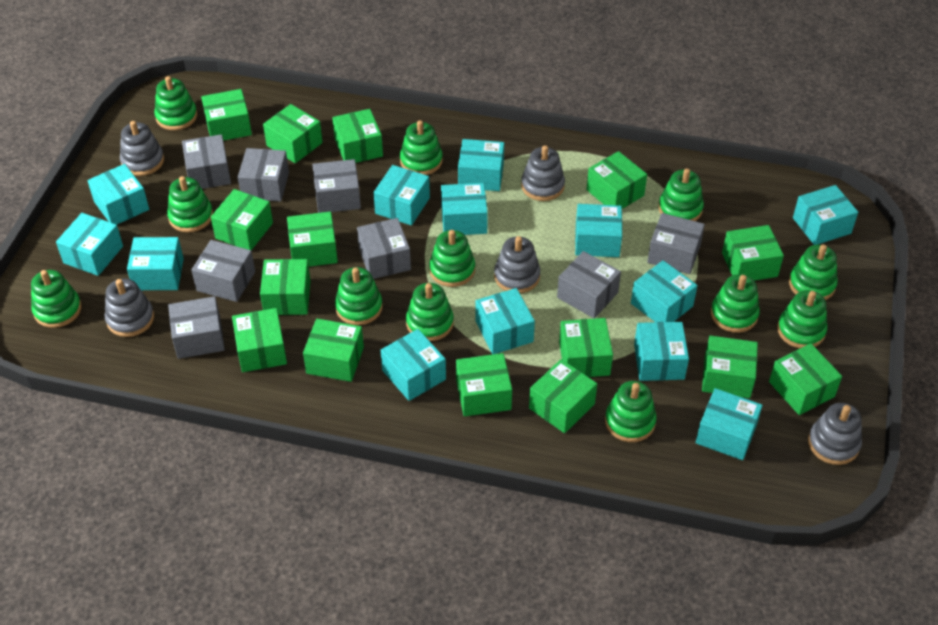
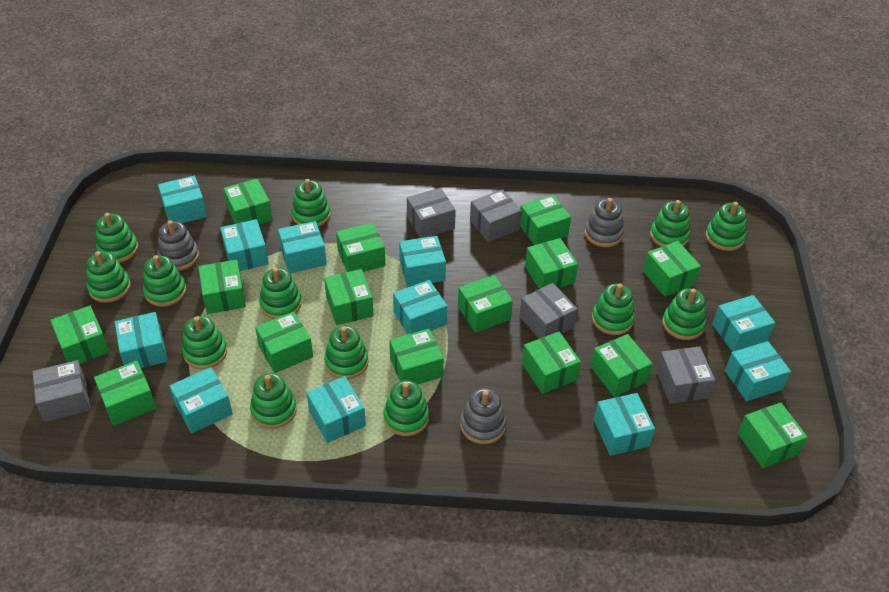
green stacking toy: 12 -> 13
grey box: 8 -> 5
grey stacking toy: 5 -> 3
turquoise box: 13 -> 11

